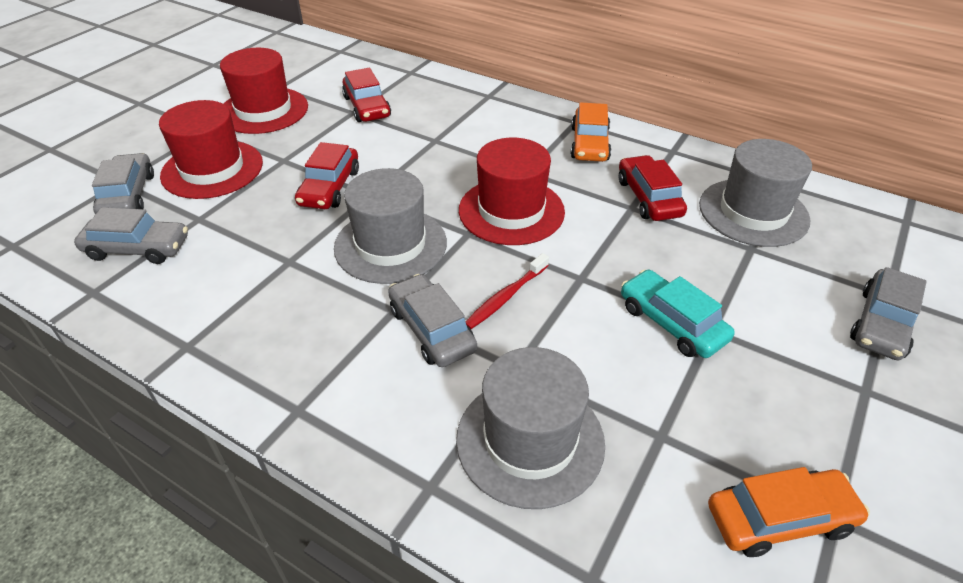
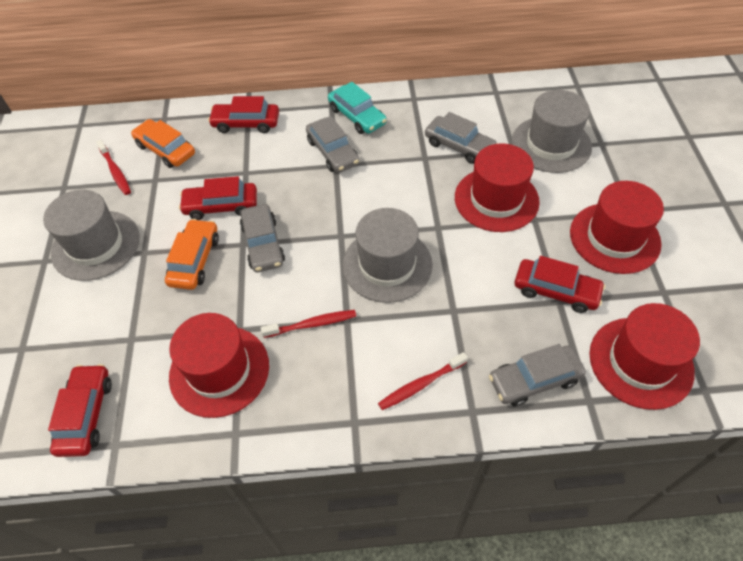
red car: 3 -> 4
red hat: 3 -> 4
red toothbrush: 1 -> 3

